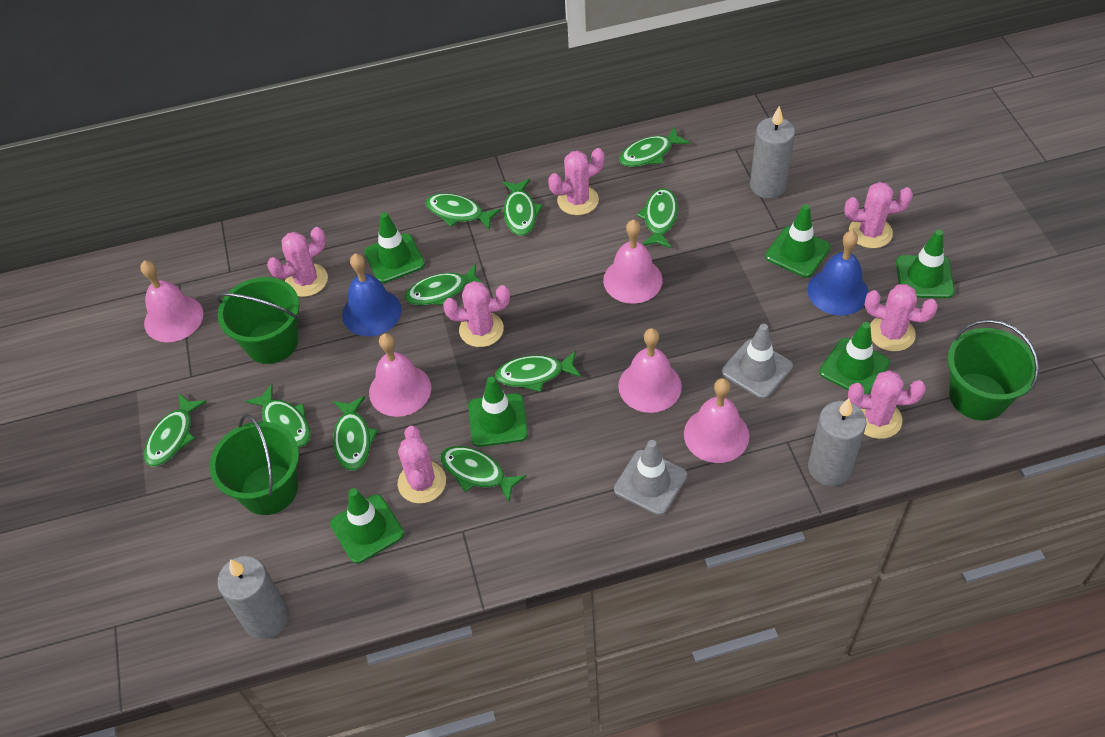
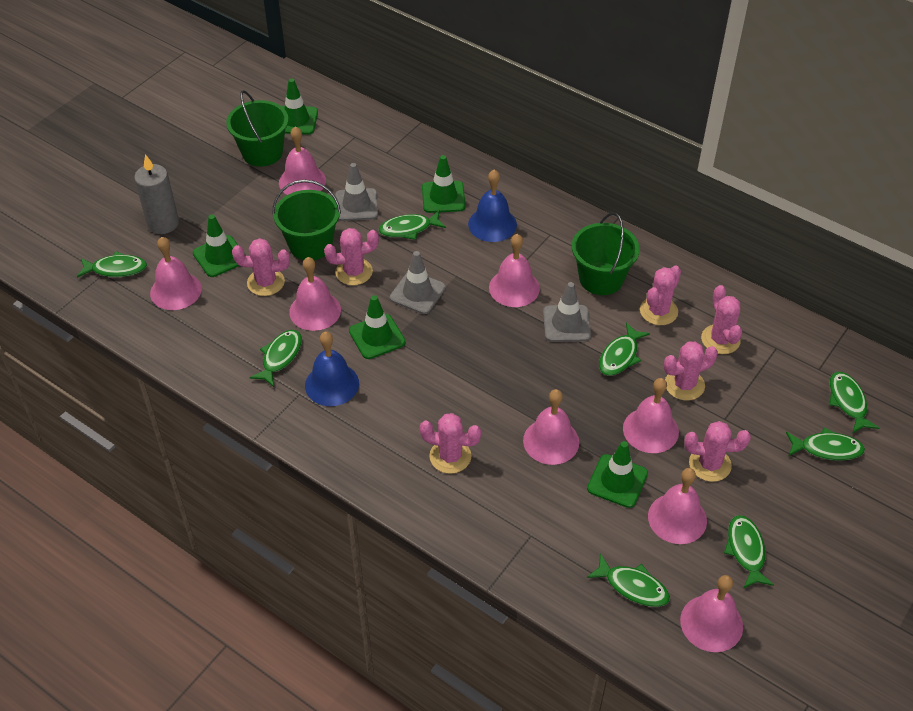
green fish: 10 -> 8
green traffic cone: 6 -> 5
grey candle: 3 -> 1
grey traffic cone: 2 -> 3
pink bell: 5 -> 8

